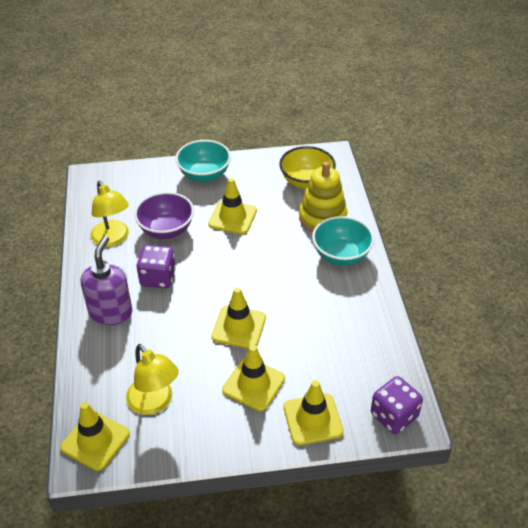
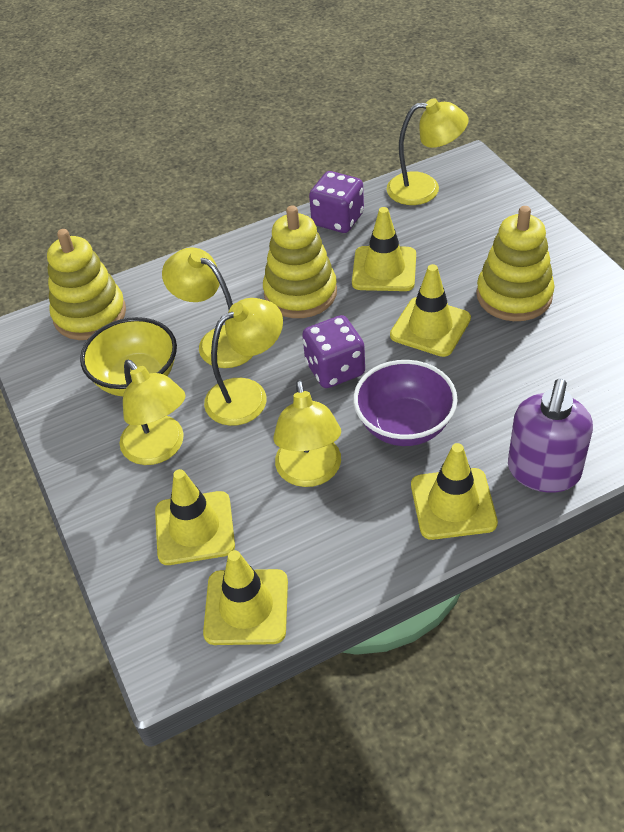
turquoise bowl: 2 -> 0
yellow lamp: 2 -> 5
yellow stacking toy: 1 -> 3

